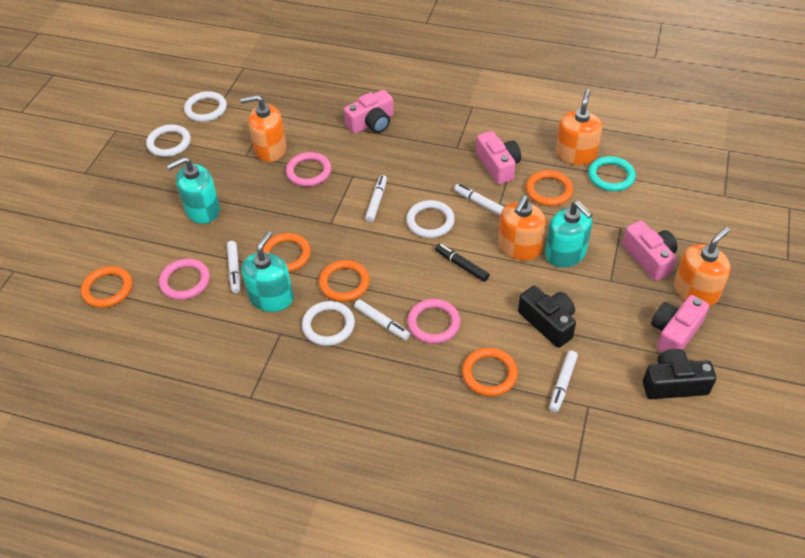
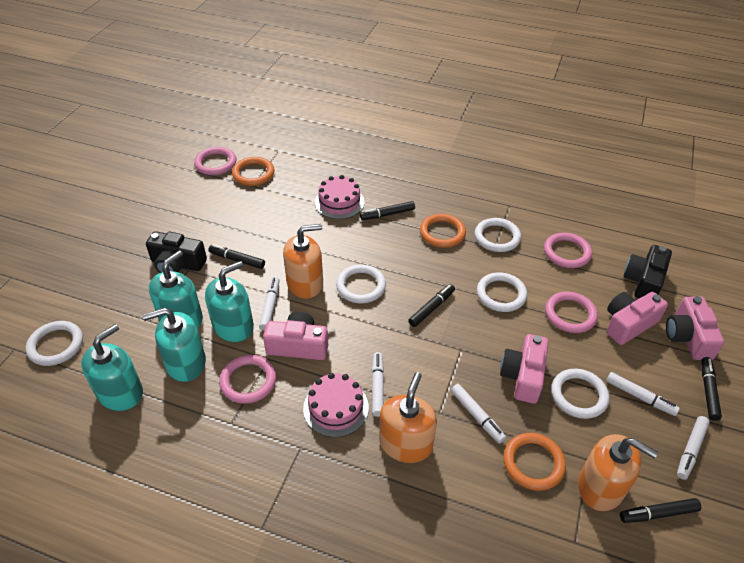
black marker: 1 -> 5
orange ring: 5 -> 3
orange soap dispenser: 4 -> 3
pink cake: 0 -> 2
pink ring: 3 -> 4
turquoise ring: 1 -> 0
turquoise soap dispenser: 3 -> 4
white ring: 4 -> 5

